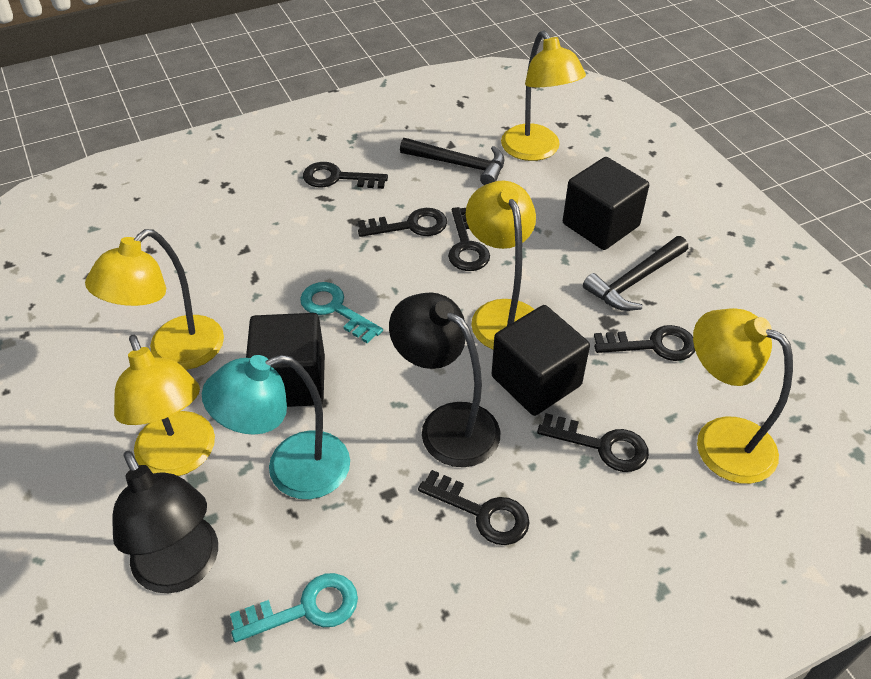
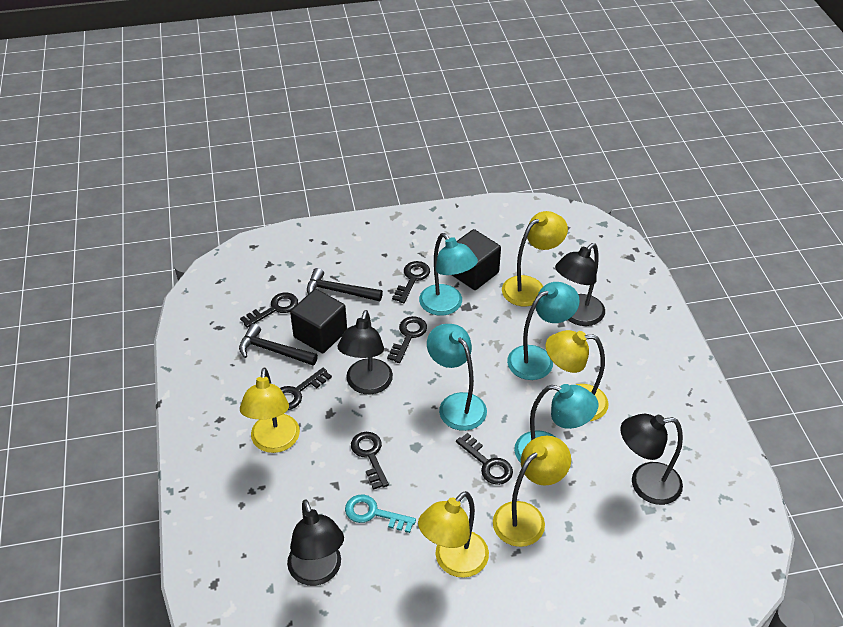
black cube: 3 -> 2
black lamp: 2 -> 4
turquoise key: 2 -> 1
turquoise lamp: 1 -> 4

